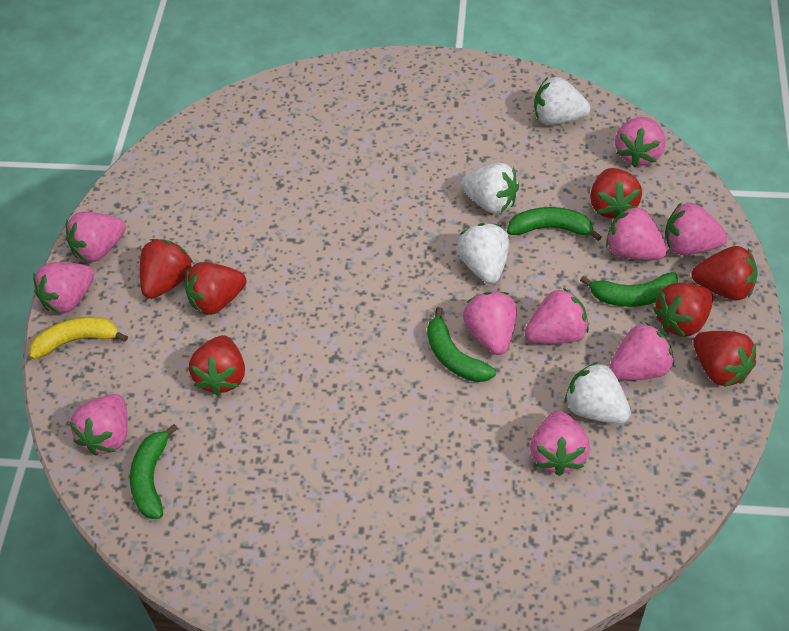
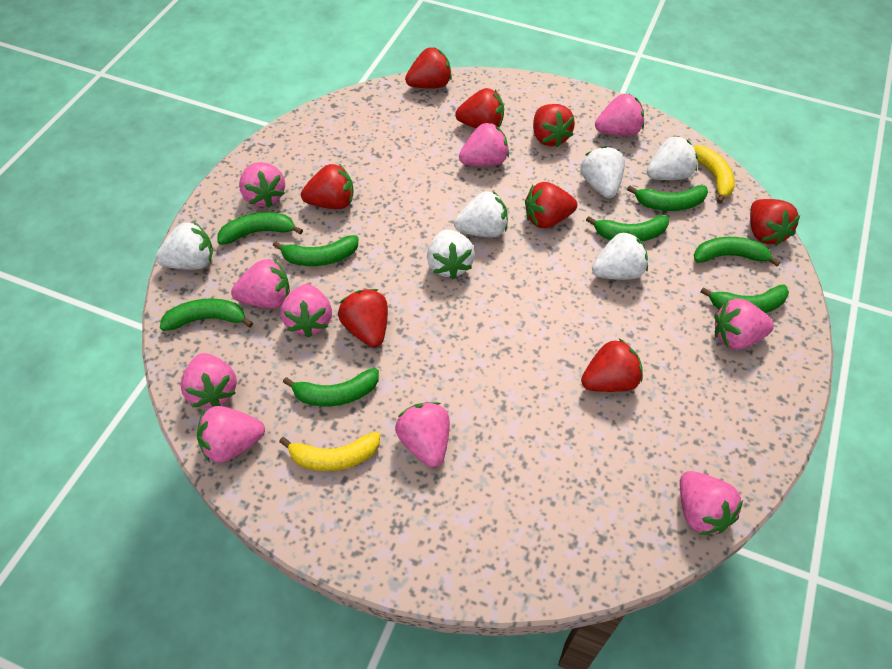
green banana: 4 -> 8
red strawberry: 7 -> 8
white strawberry: 4 -> 6
yellow banana: 1 -> 2

